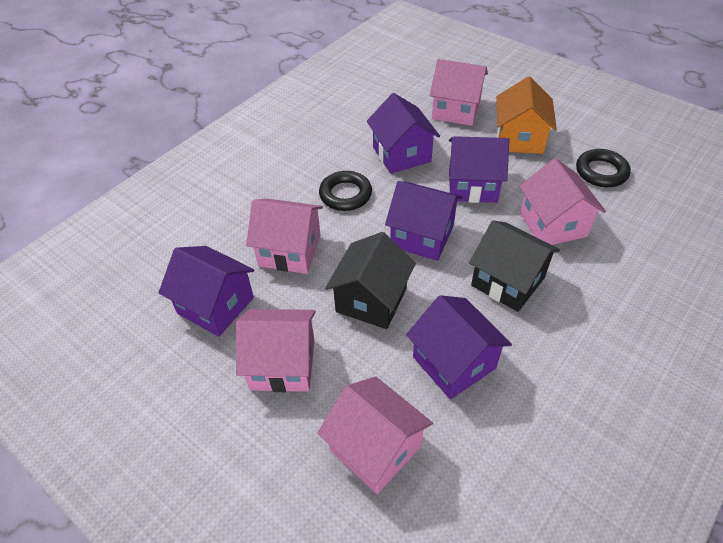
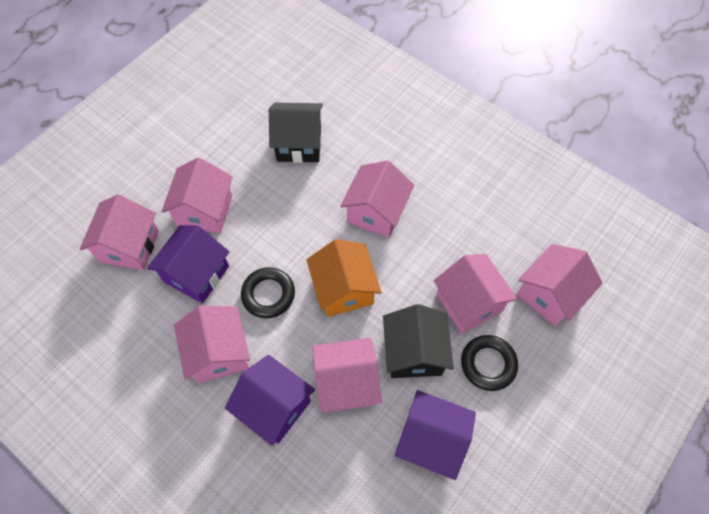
pink house: 5 -> 7
purple house: 5 -> 3

